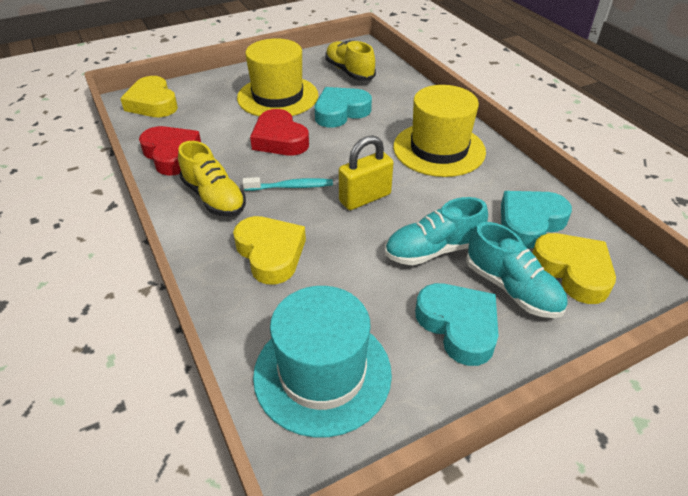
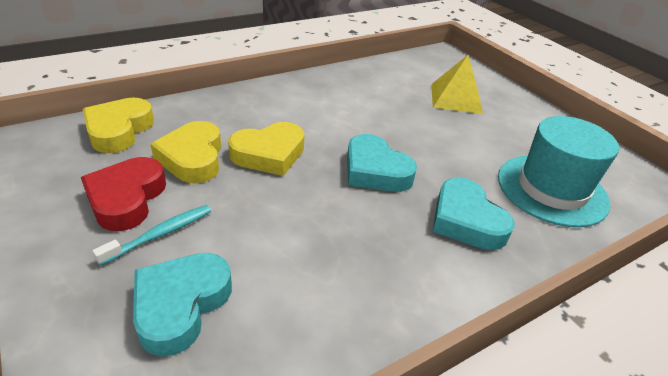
red heart: 2 -> 1
turquoise shoe: 2 -> 0
yellow hat: 2 -> 0
yellow padlock: 1 -> 0
yellow pyramid: 0 -> 1
yellow shoe: 2 -> 0

